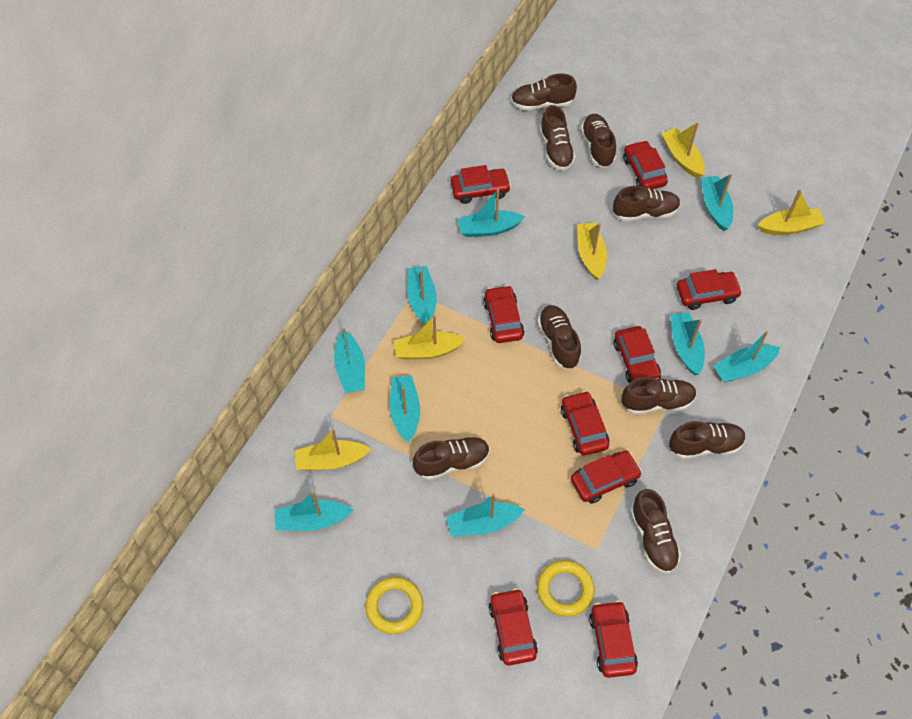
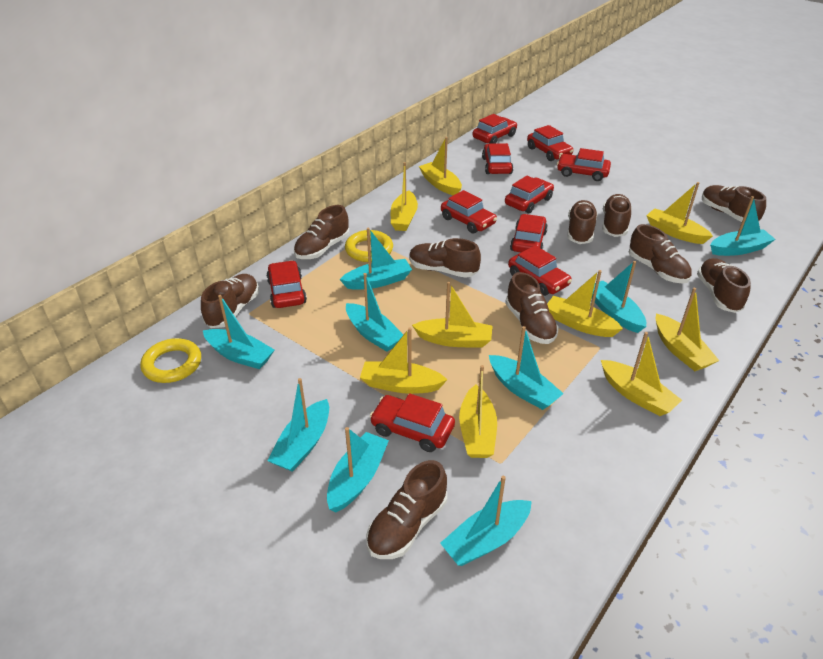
brown shoe: 9 -> 10
red car: 9 -> 10
yellow boat: 5 -> 9

